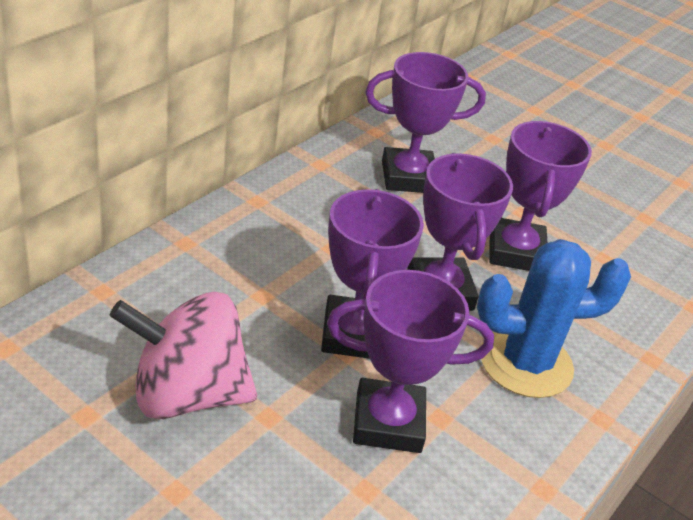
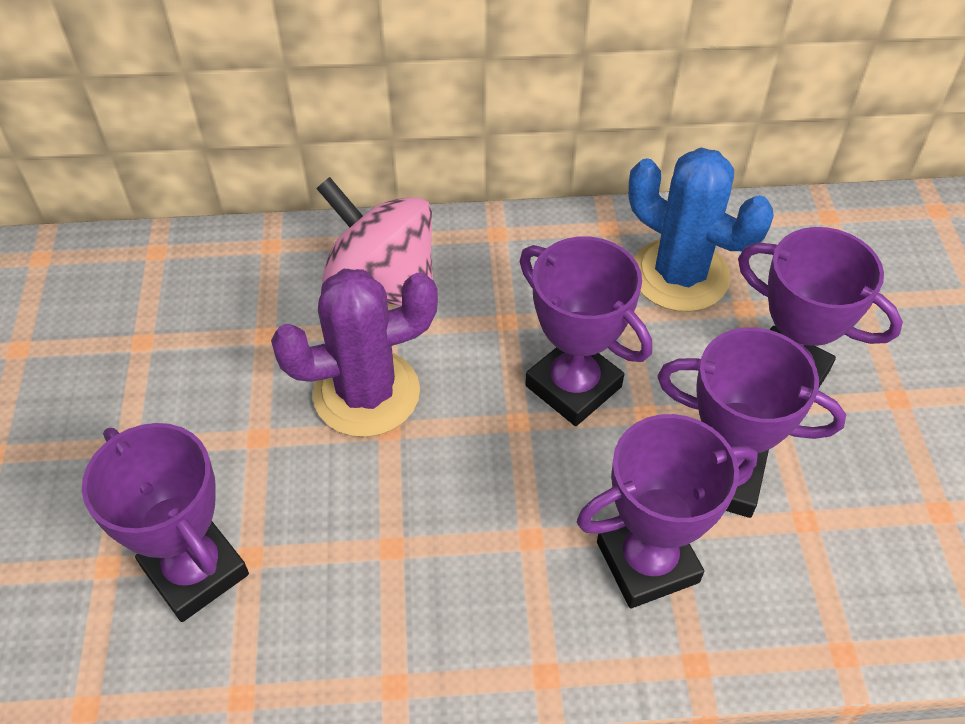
purple cactus: 0 -> 1

